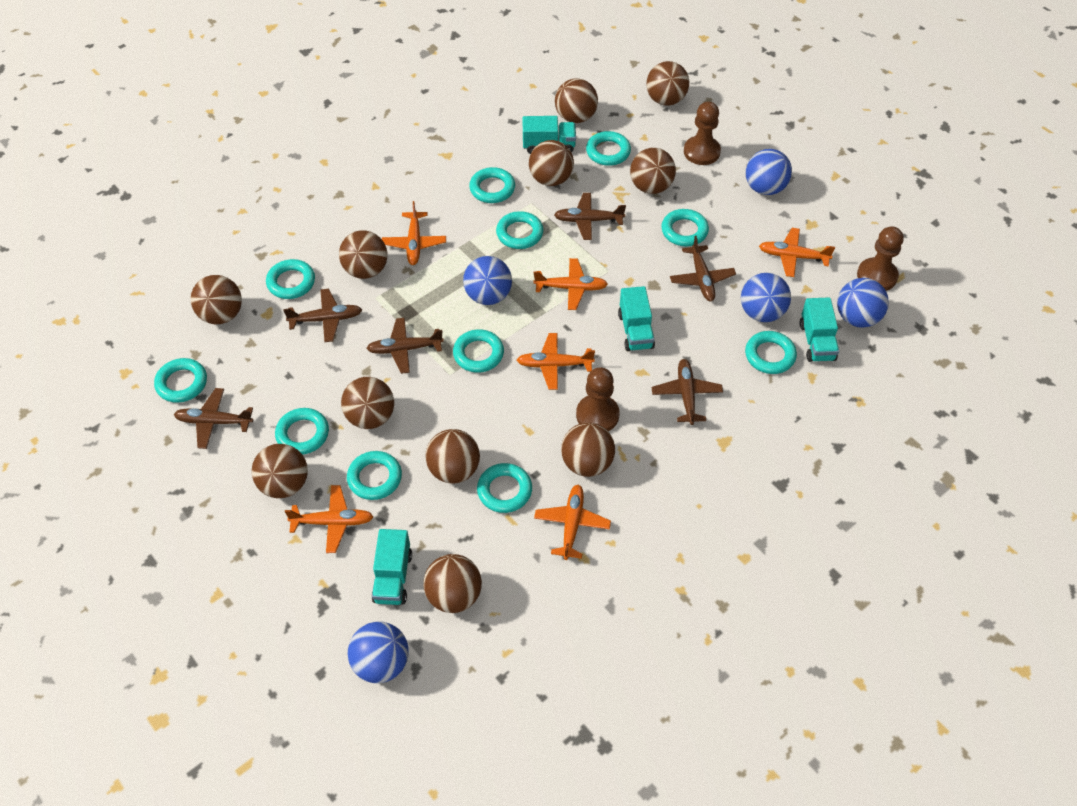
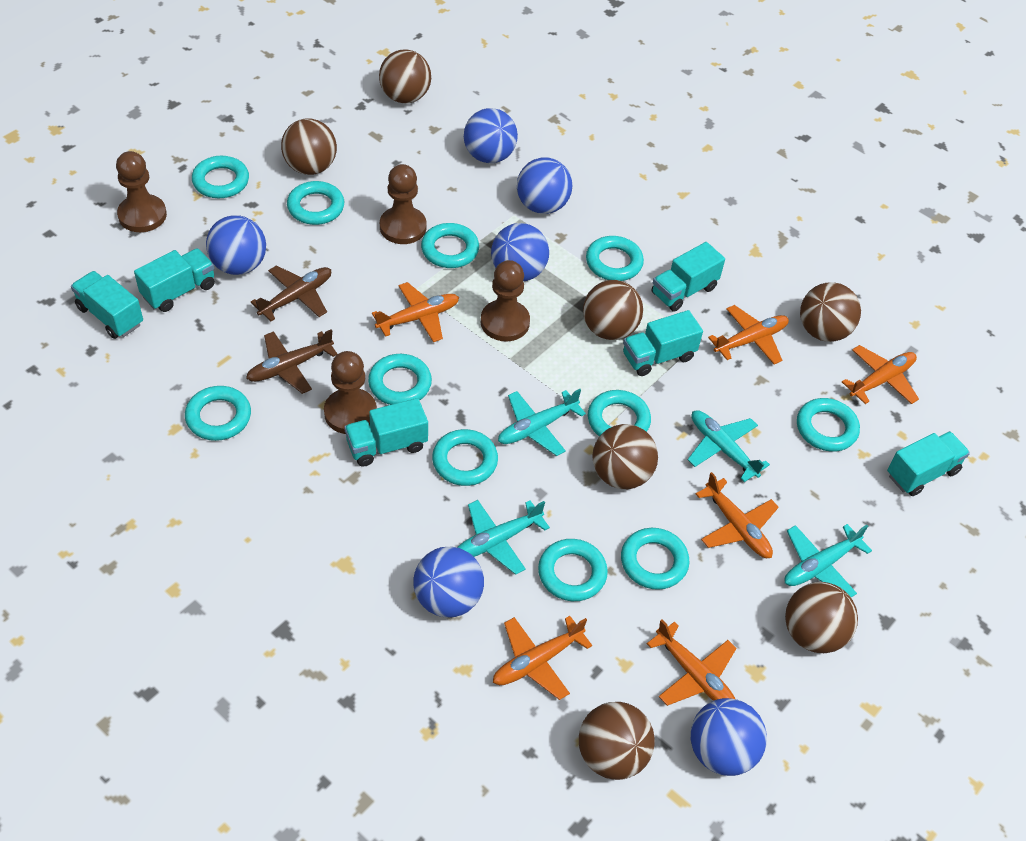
blue ball: 5 -> 6
brown ball: 11 -> 7
brown pawn: 3 -> 4
brown plane: 6 -> 2
turquoise plane: 0 -> 4
turquoise truck: 4 -> 6

